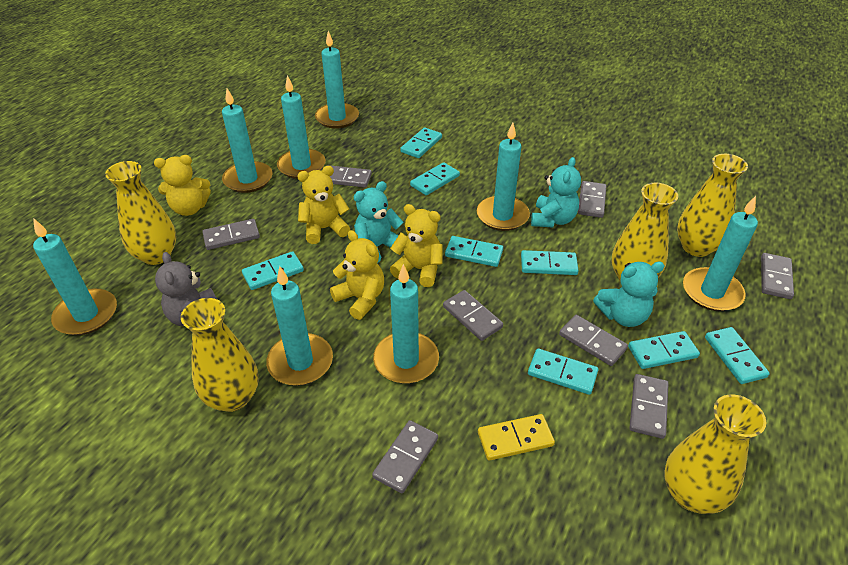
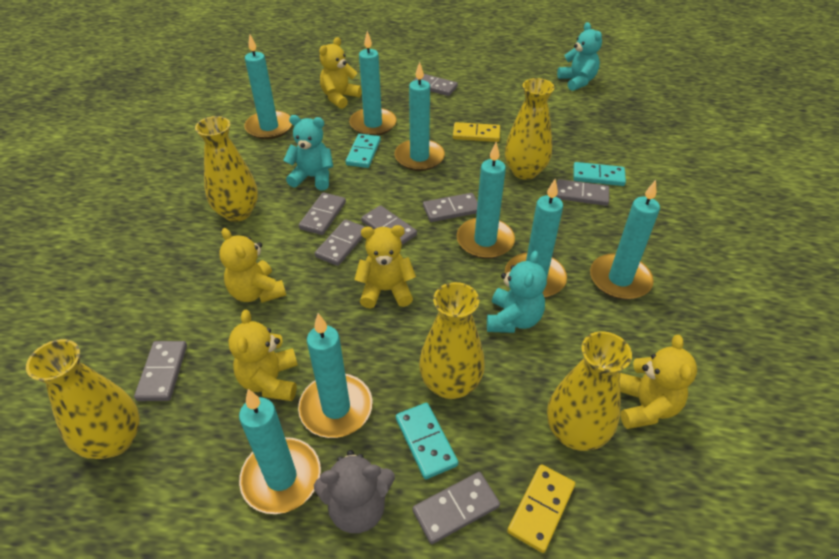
turquoise domino: 8 -> 3
yellow domino: 1 -> 2
yellow teddy bear: 4 -> 5

